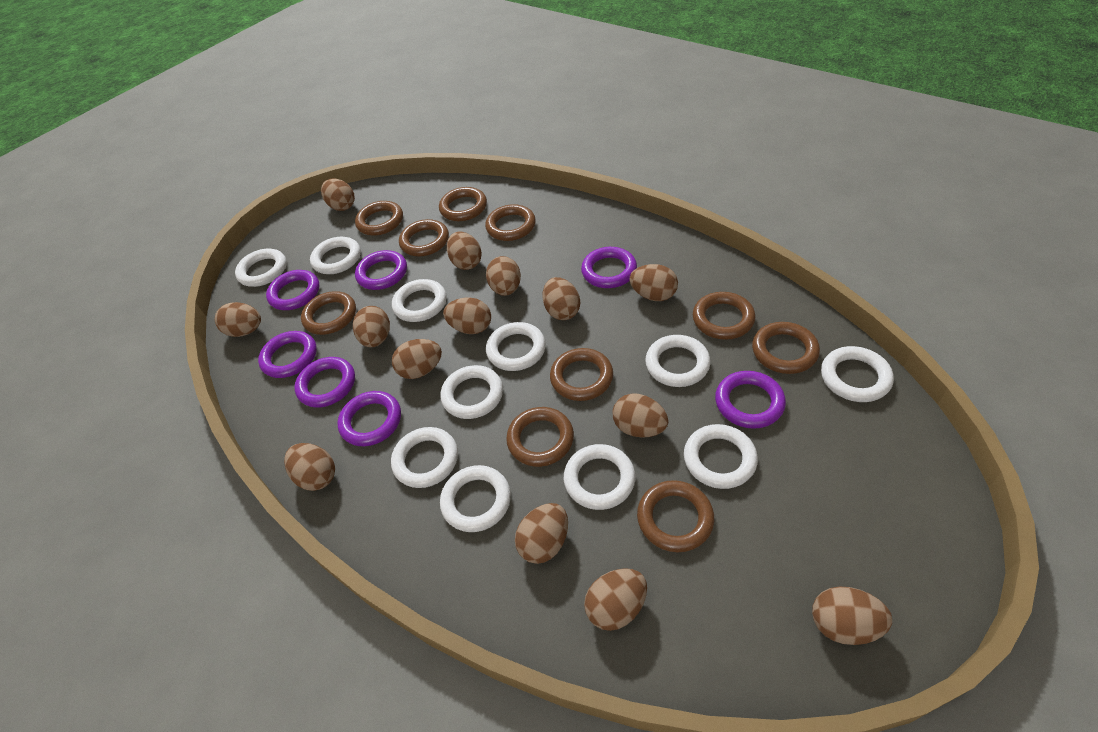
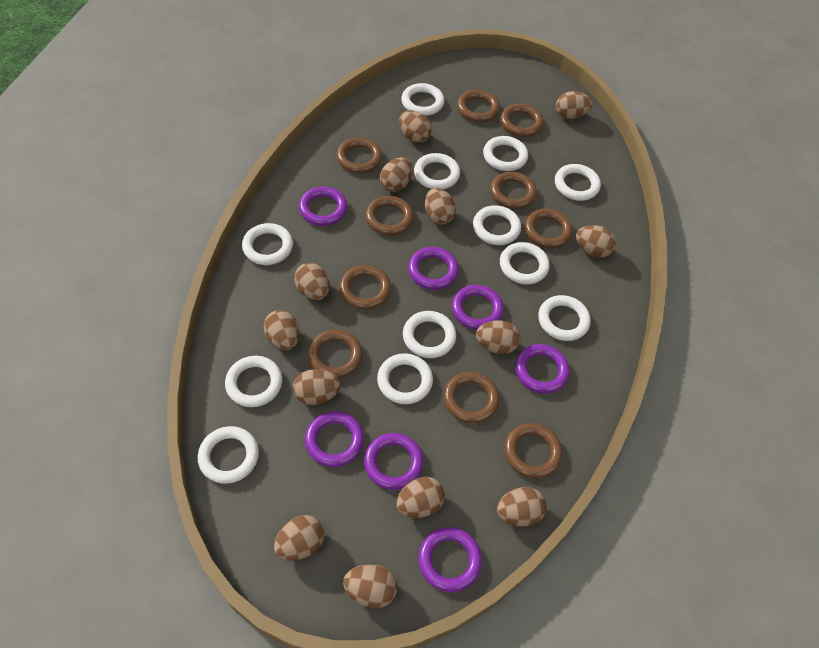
brown egg: 14 -> 13
white ring: 11 -> 12

